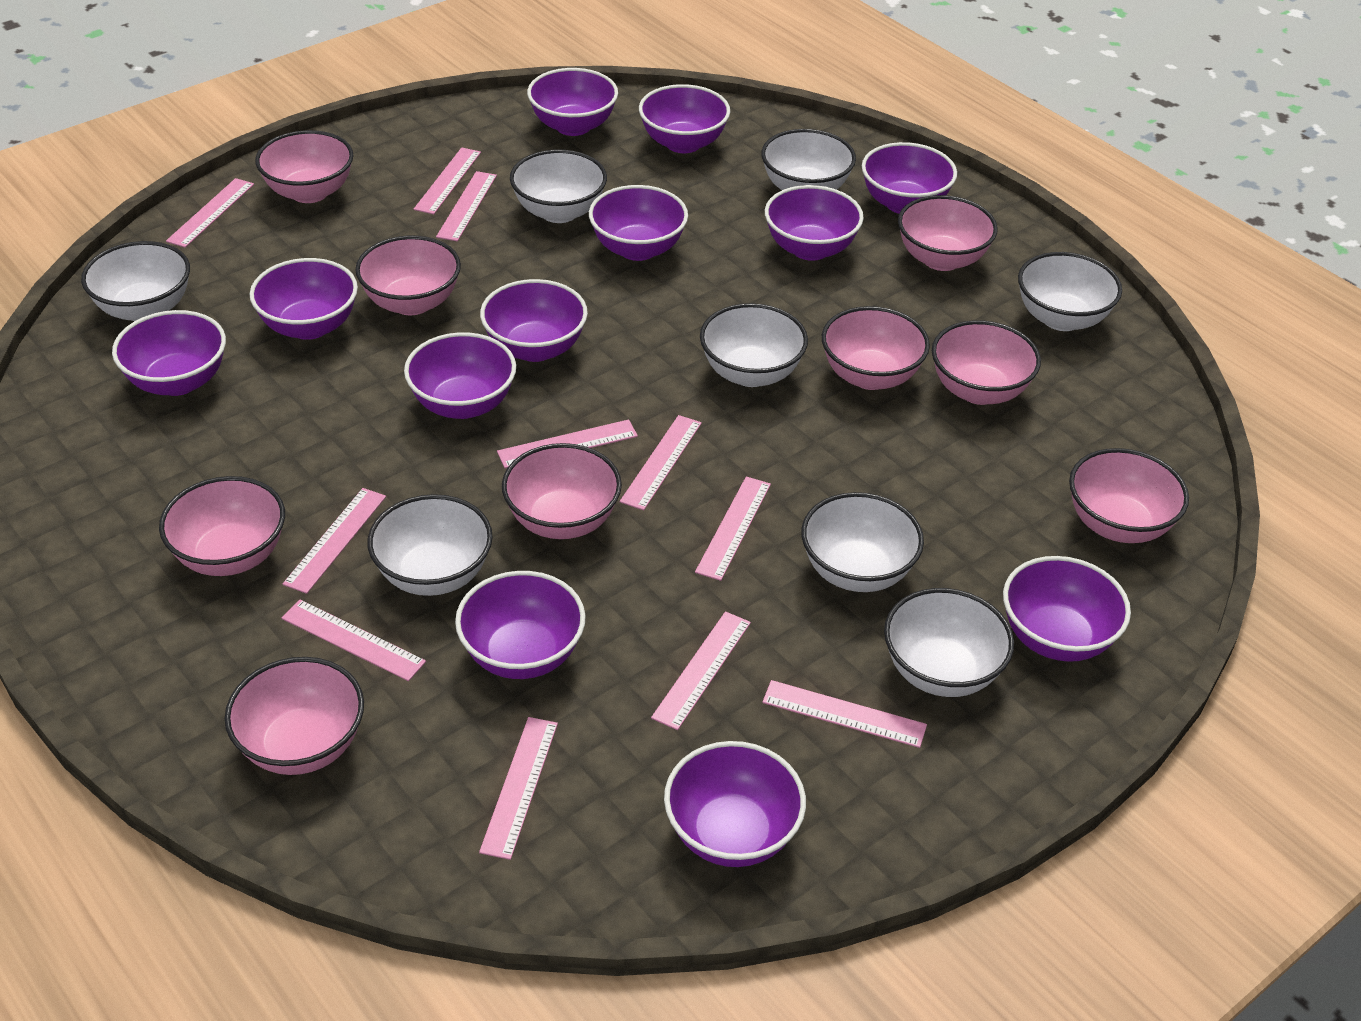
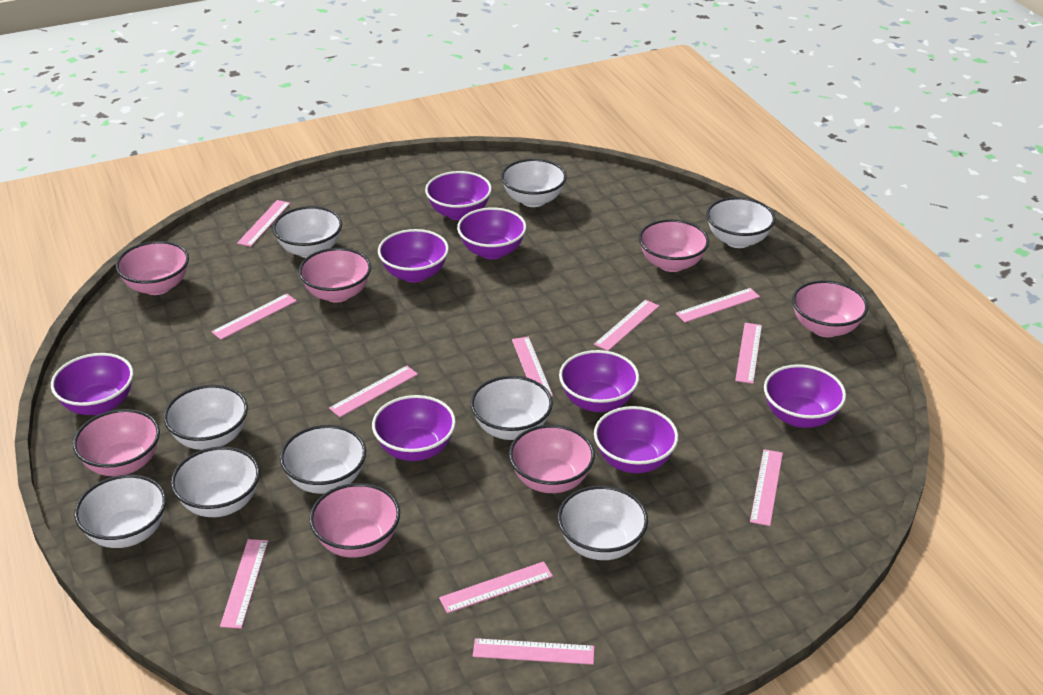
pink bowl: 9 -> 7
purple bowl: 12 -> 8
white bowl: 8 -> 9

